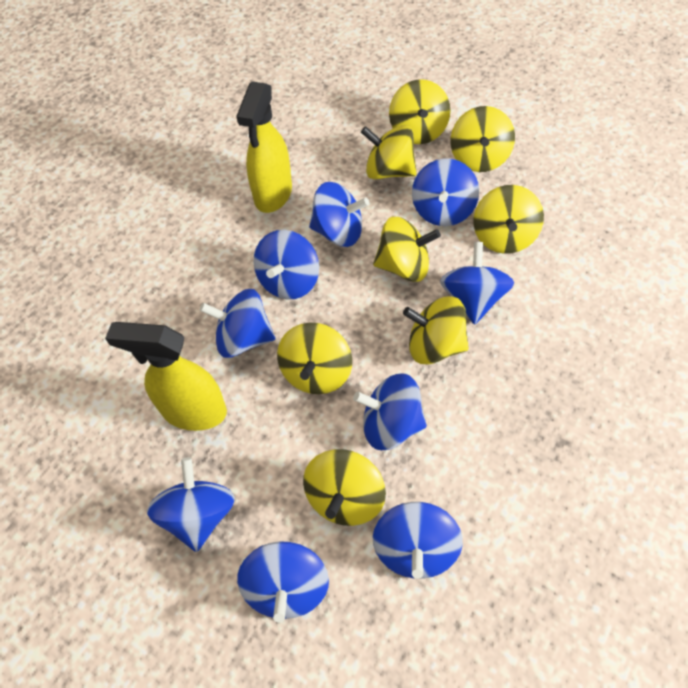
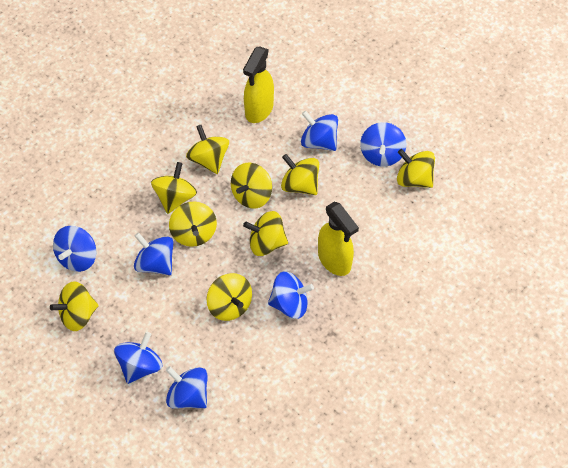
blue spinning top: 9 -> 7
yellow spinning top: 8 -> 9

